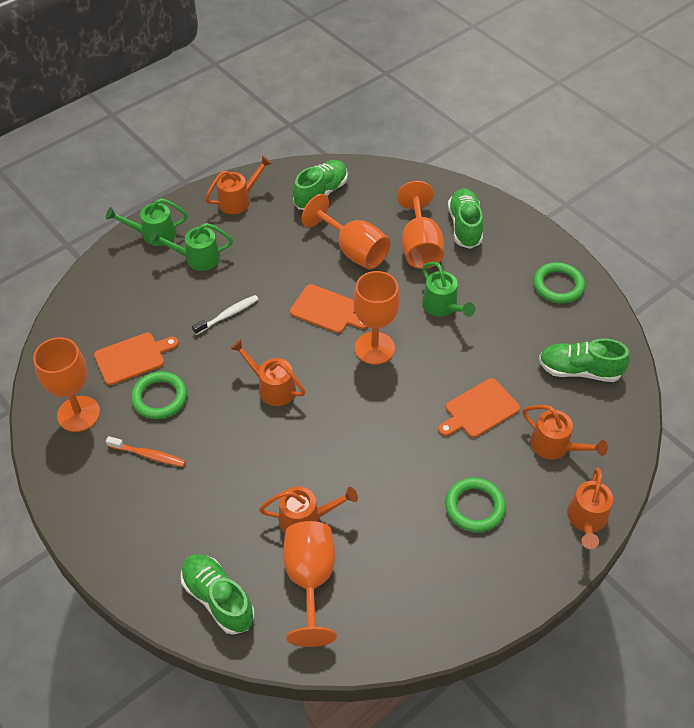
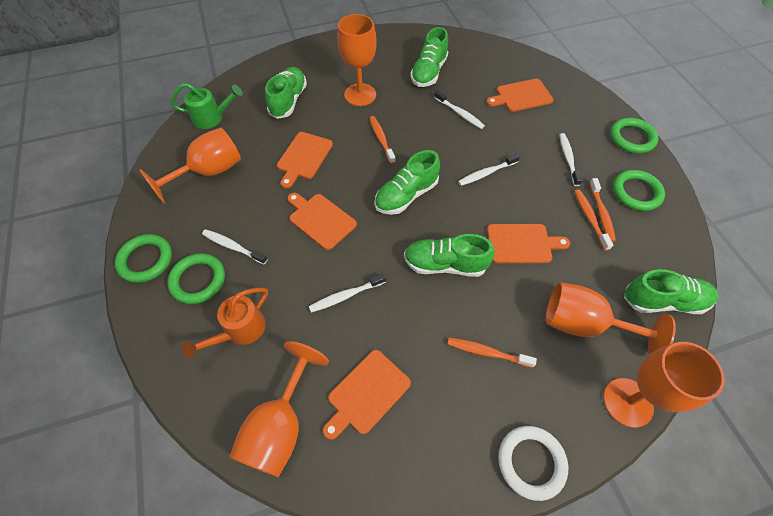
green ring: 3 -> 4
green shoe: 4 -> 5
green watering can: 3 -> 1
orange cutting board: 3 -> 5
orange toothbrush: 1 -> 4
orange watering can: 5 -> 1
white ring: 0 -> 1
white toothbrush: 1 -> 5

